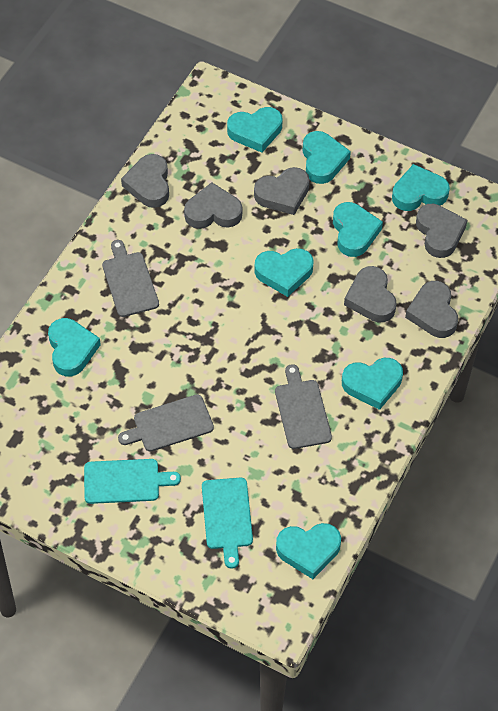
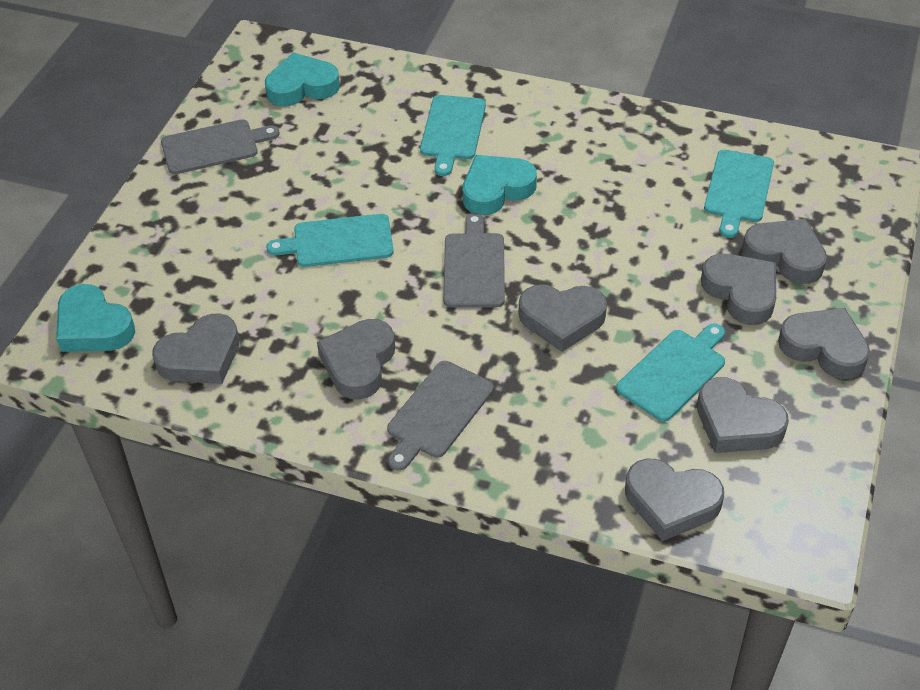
grey heart: 6 -> 8
turquoise cutting board: 2 -> 4
turquoise heart: 8 -> 3

